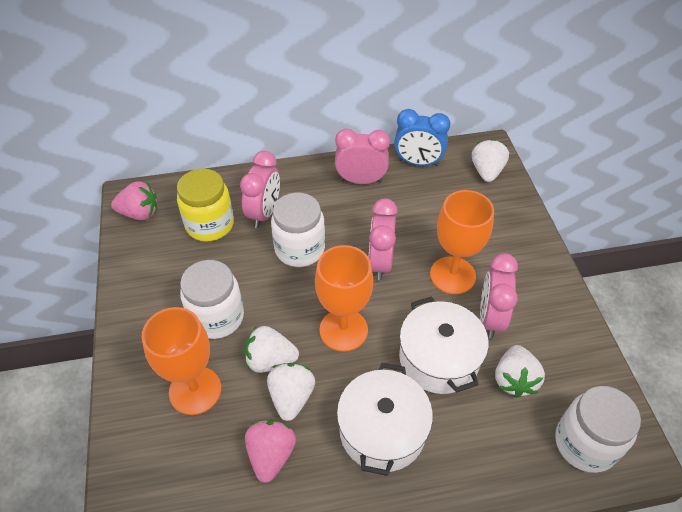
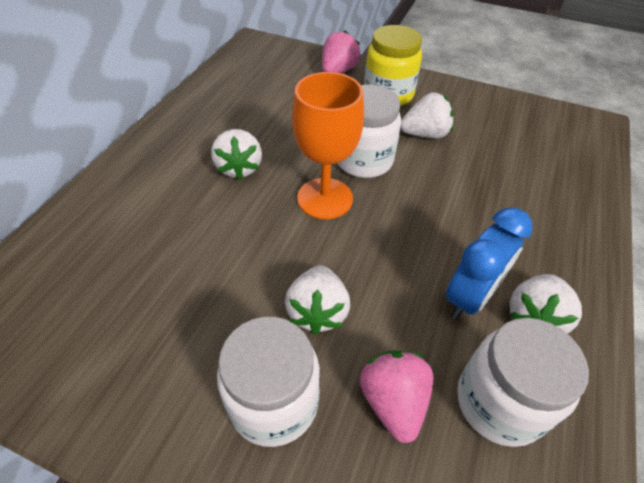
orange goblet: 3 -> 1
pink clock: 4 -> 0
white pot: 2 -> 0

